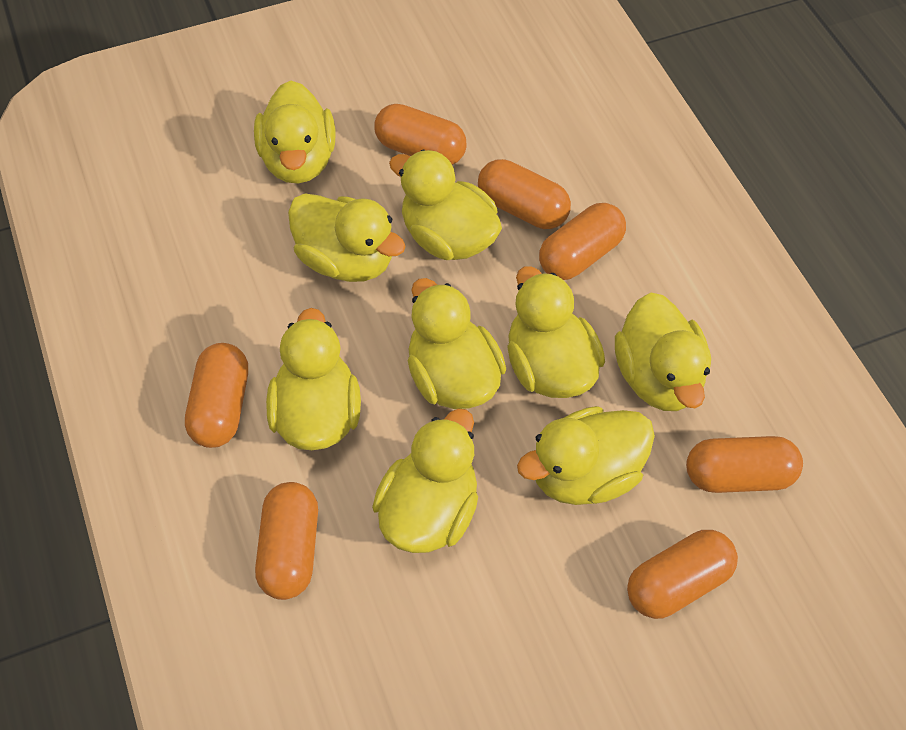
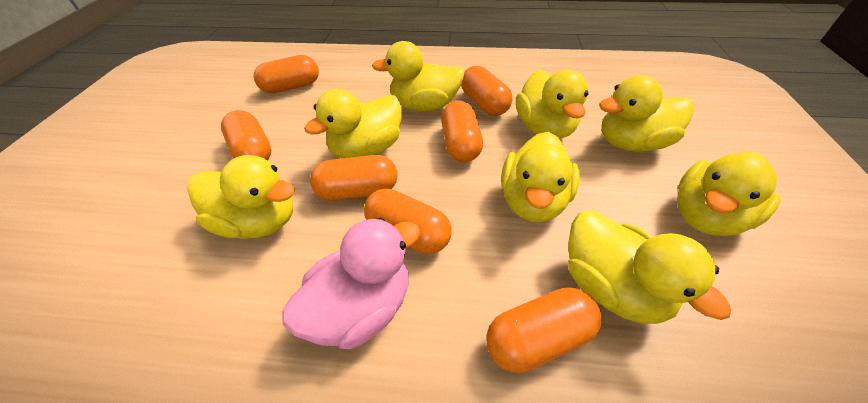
pink duck: 0 -> 1
yellow duck: 9 -> 8

